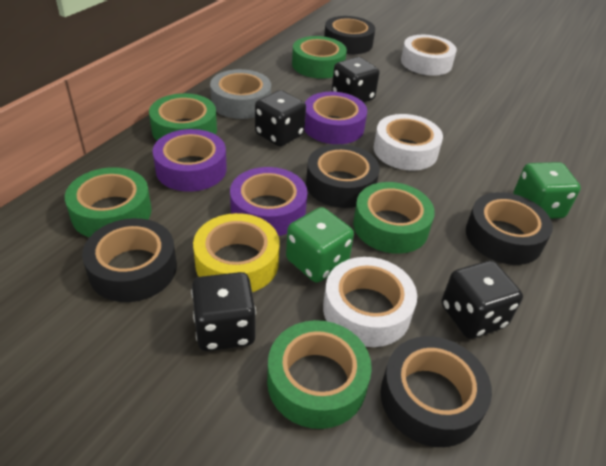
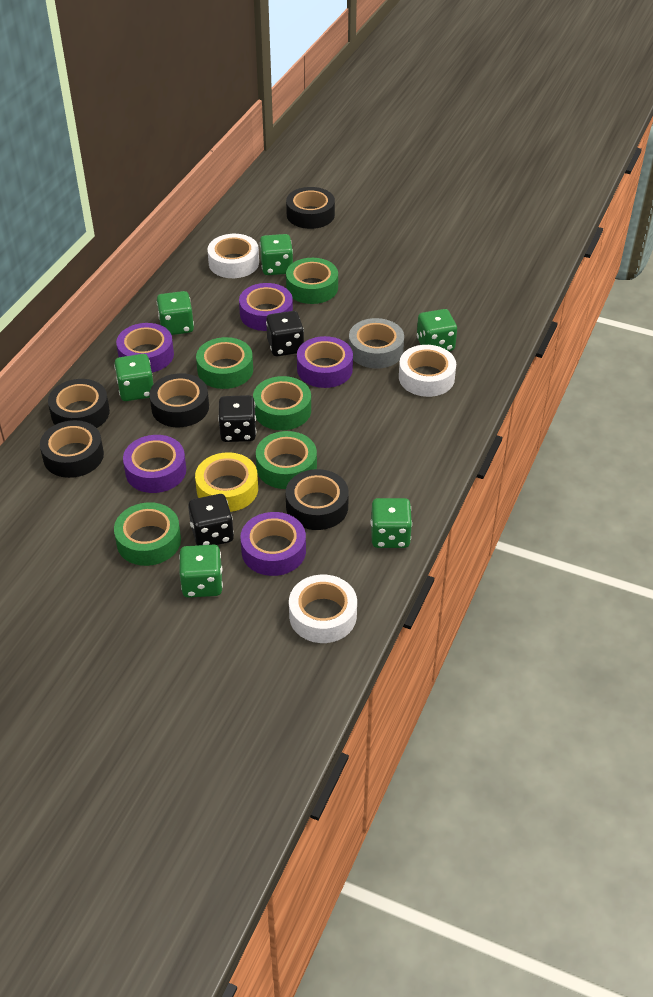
black dice: 4 -> 3
green dice: 2 -> 6
purple tape: 3 -> 5

